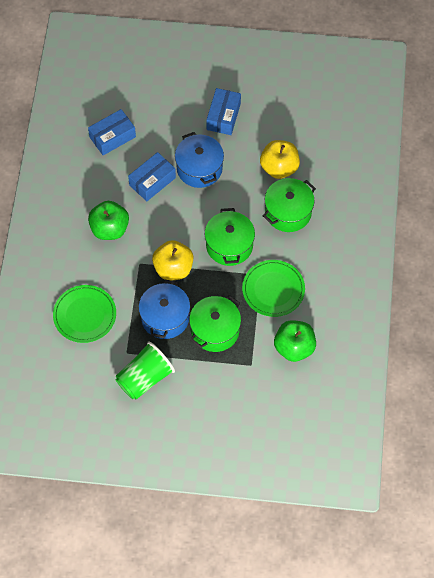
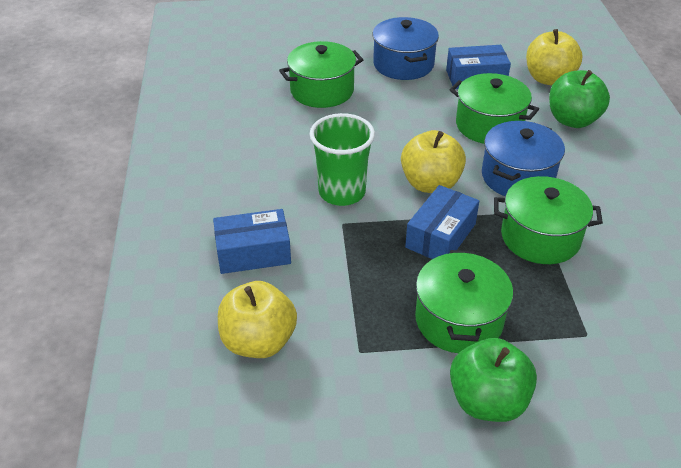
green plate: 2 -> 0
green pot: 3 -> 4
yellow apple: 2 -> 3

